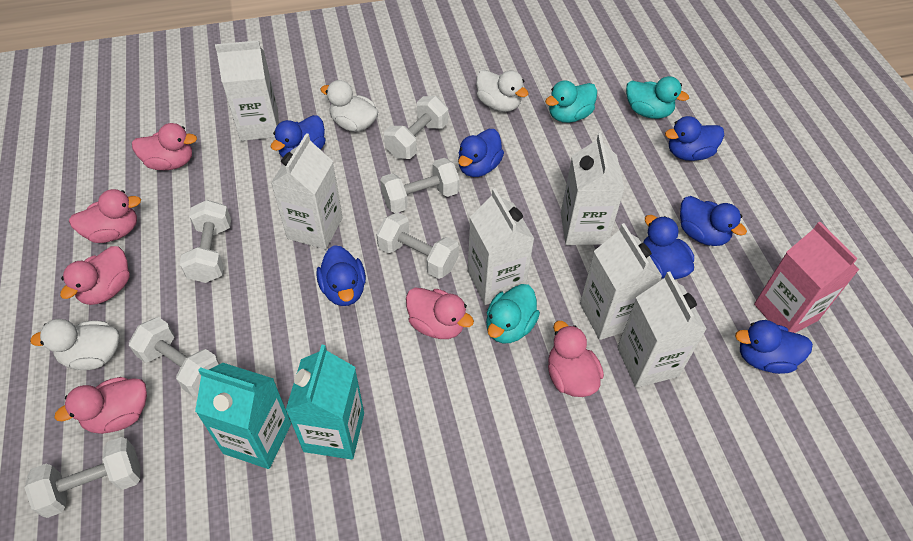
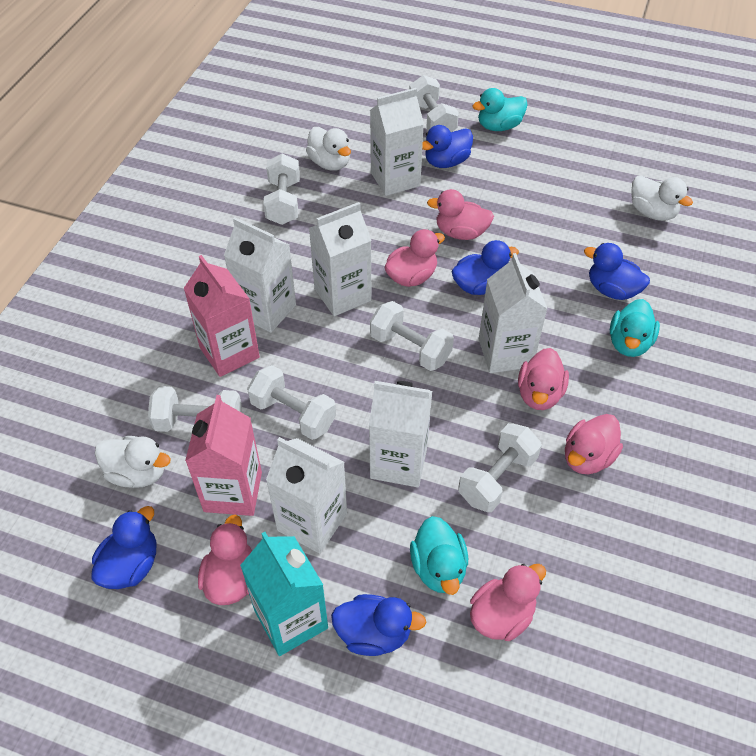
blue duck: 7 -> 5
pink carton: 1 -> 2
turquoise carton: 2 -> 1

